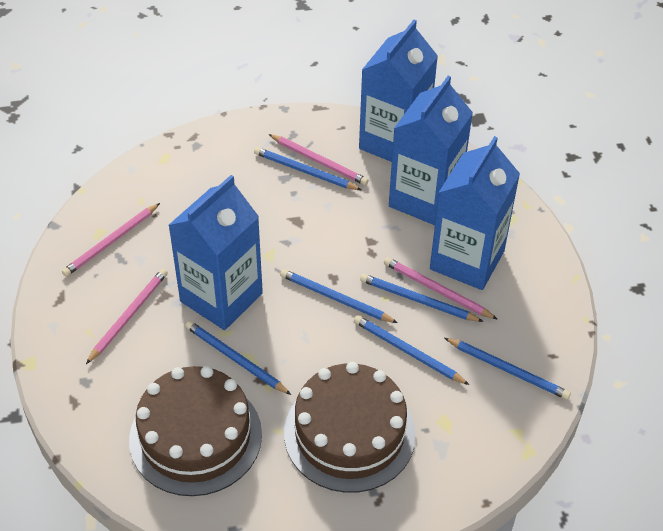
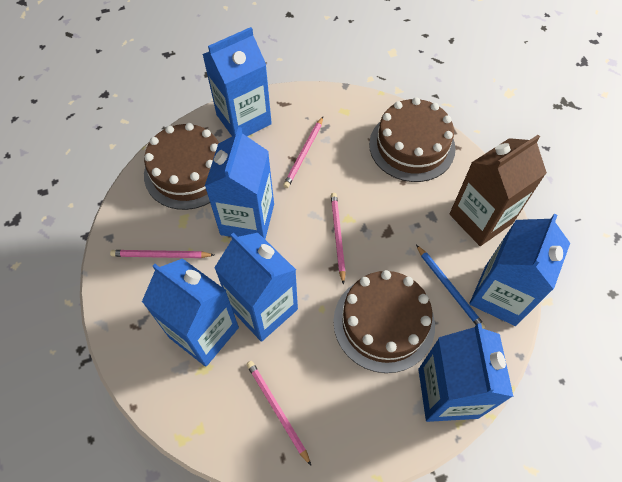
blue carton: 4 -> 6
blue pencil: 6 -> 1
brown cake: 2 -> 3
brown carton: 0 -> 1

